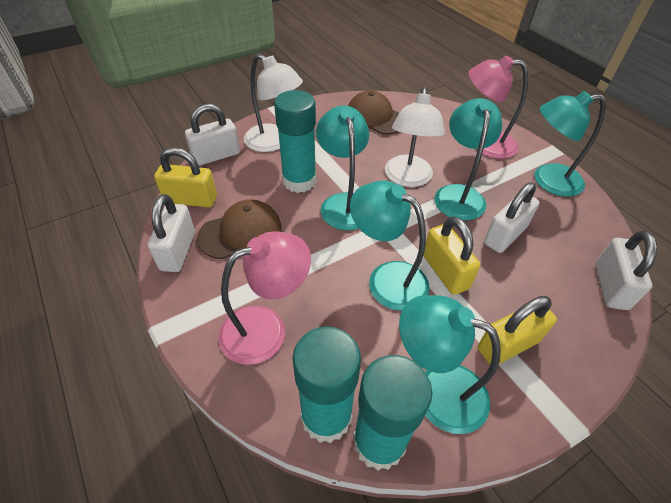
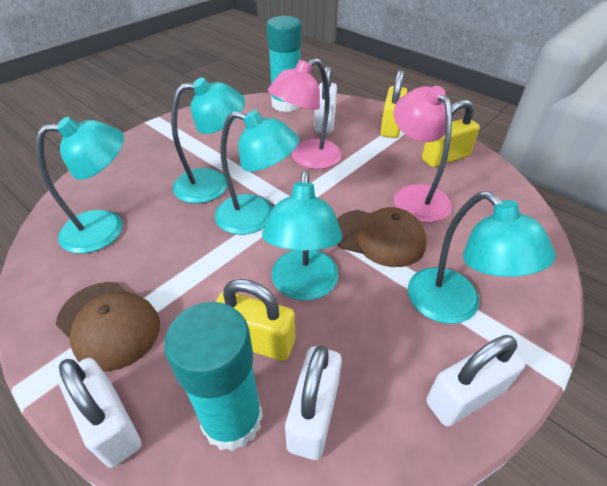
turquoise glue stick: 3 -> 2
white lamp: 2 -> 0

